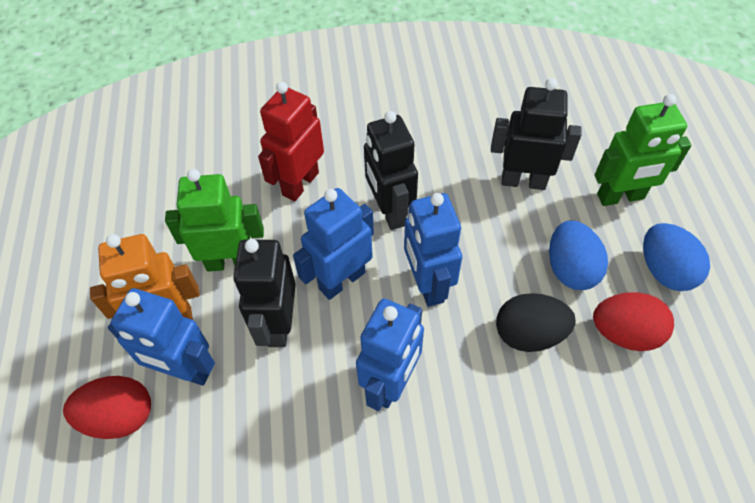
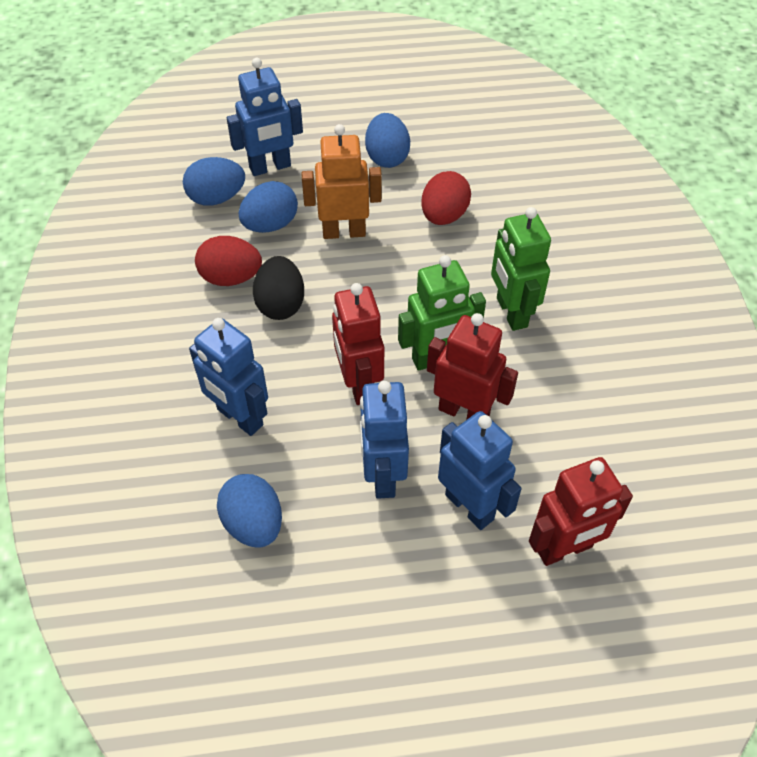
black robot: 3 -> 0
blue egg: 2 -> 4
red robot: 1 -> 3

